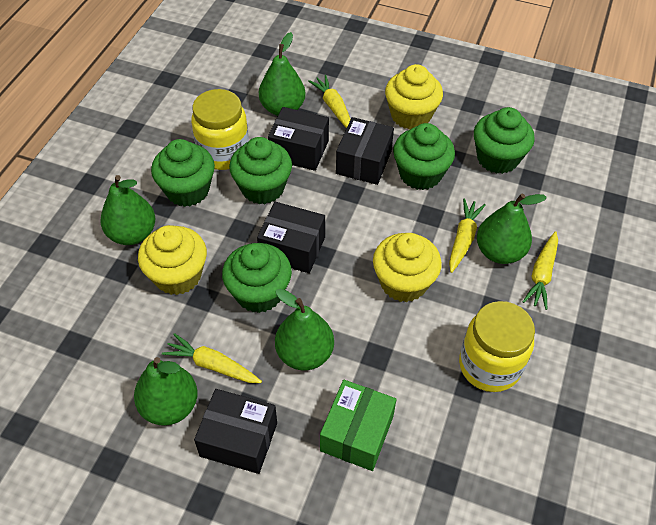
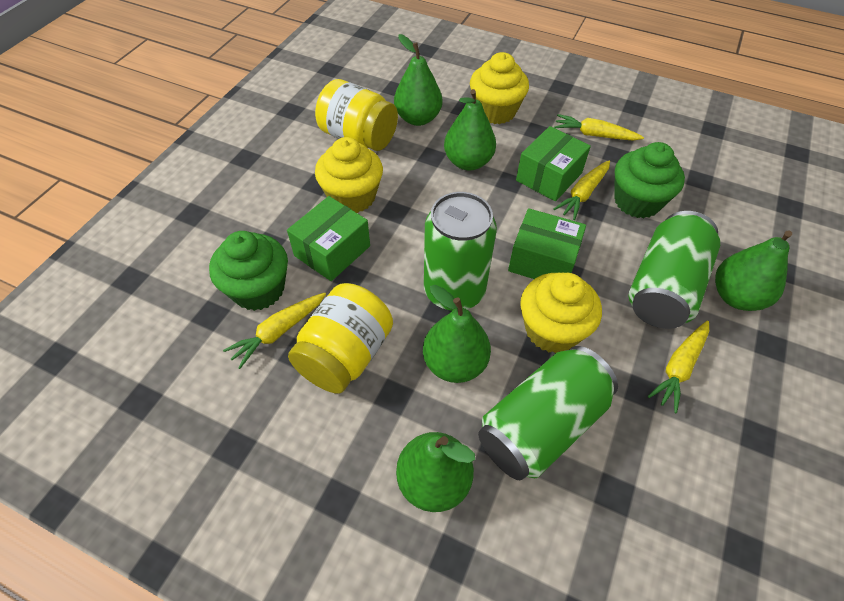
black box: 4 -> 0
green box: 1 -> 3
green can: 0 -> 3
green cupcake: 5 -> 2

